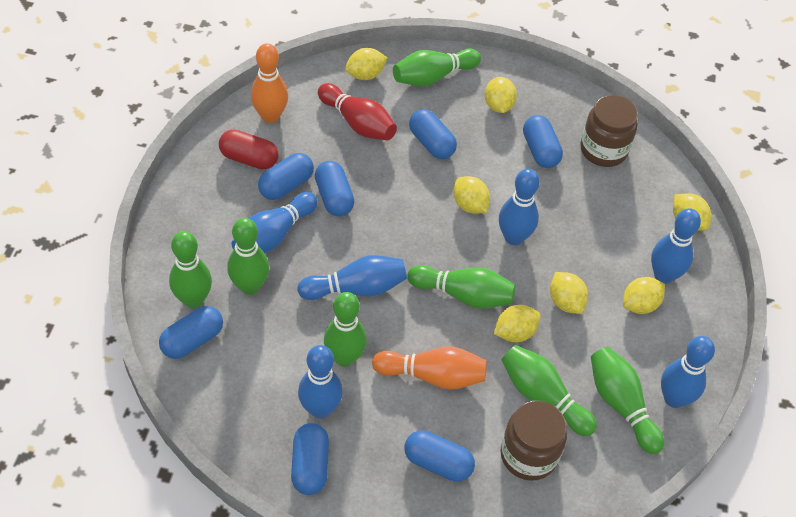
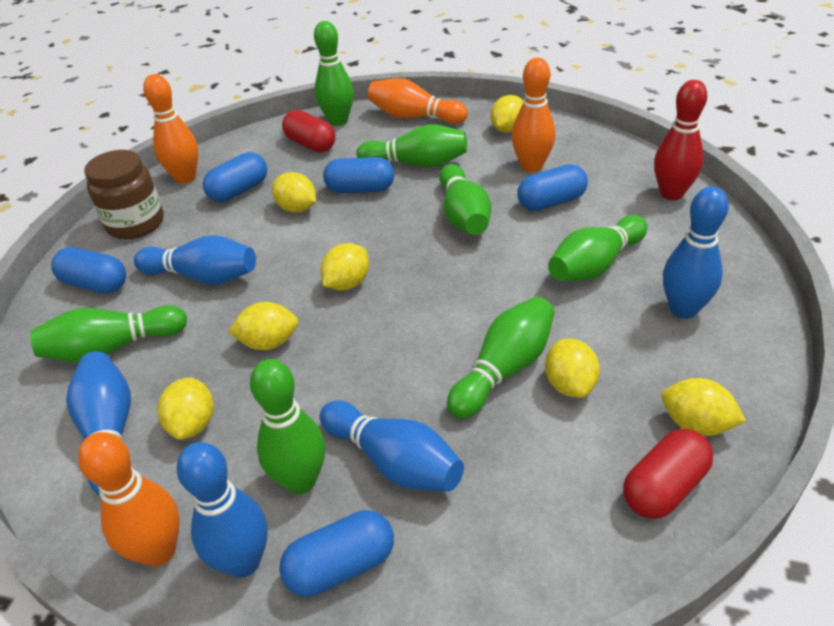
blue bowling pin: 6 -> 5
blue capsule: 7 -> 5
brown jar: 2 -> 1
orange bowling pin: 2 -> 4
red capsule: 1 -> 2

